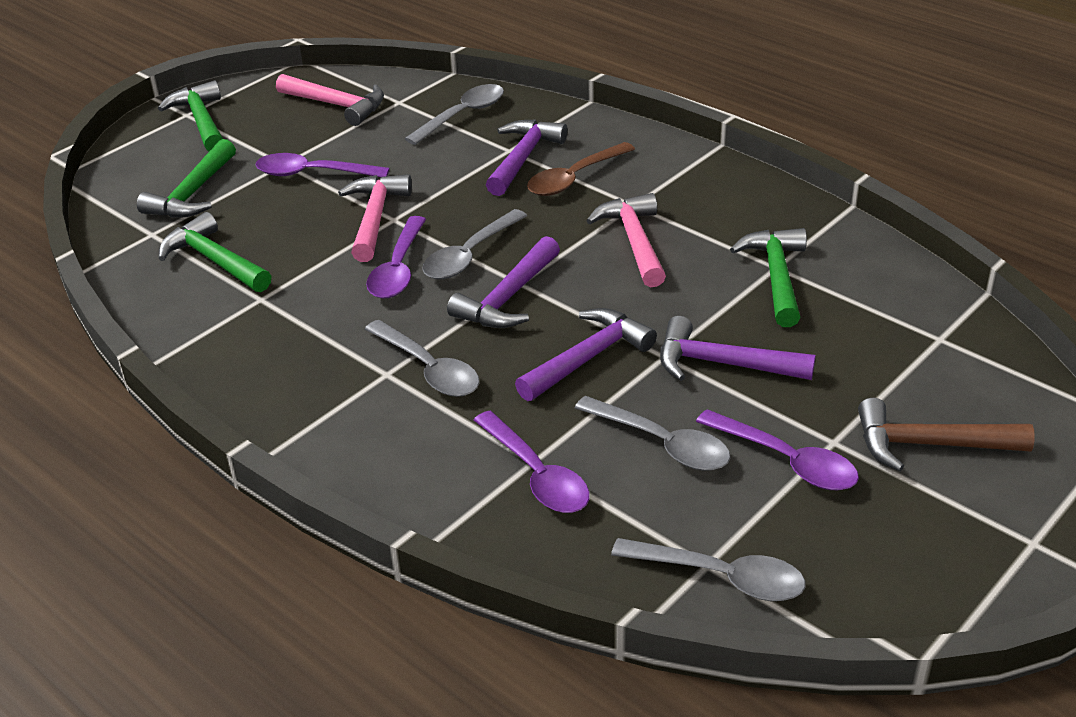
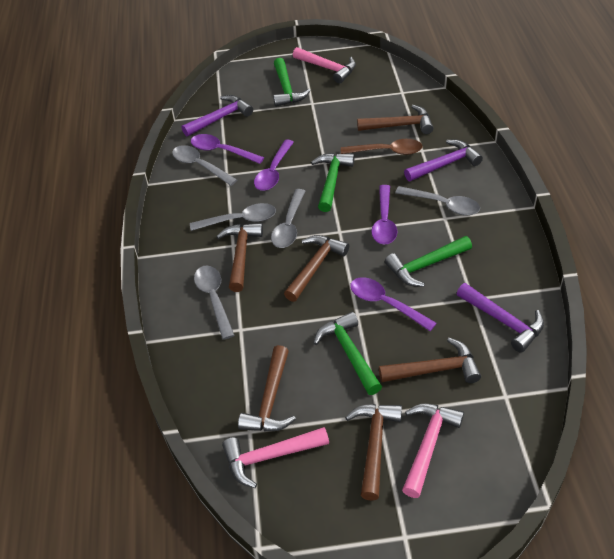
brown hammer: 1 -> 6
purple hammer: 4 -> 3

